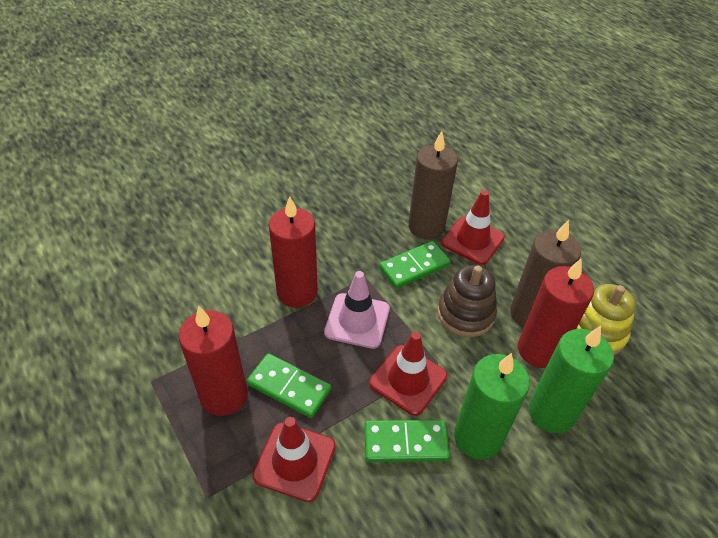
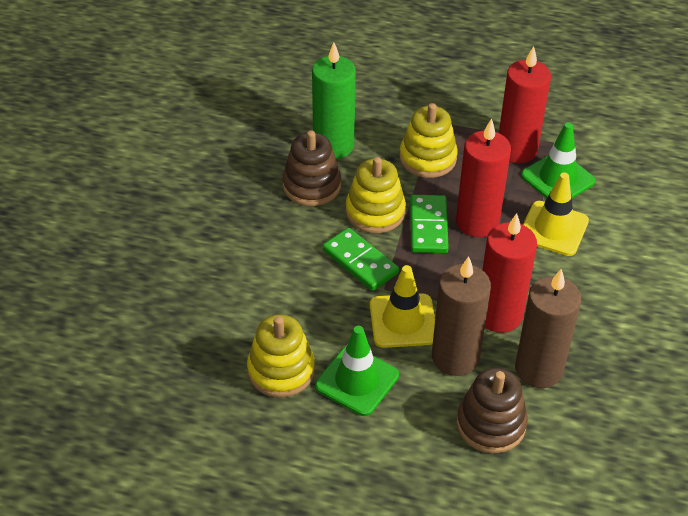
brown stacking toy: 1 -> 2
green candle: 2 -> 1
green domino: 3 -> 2
green traffic cone: 0 -> 2
pink traffic cone: 1 -> 0
red traffic cone: 3 -> 0
yellow stacking toy: 1 -> 3
yellow traffic cone: 0 -> 2

